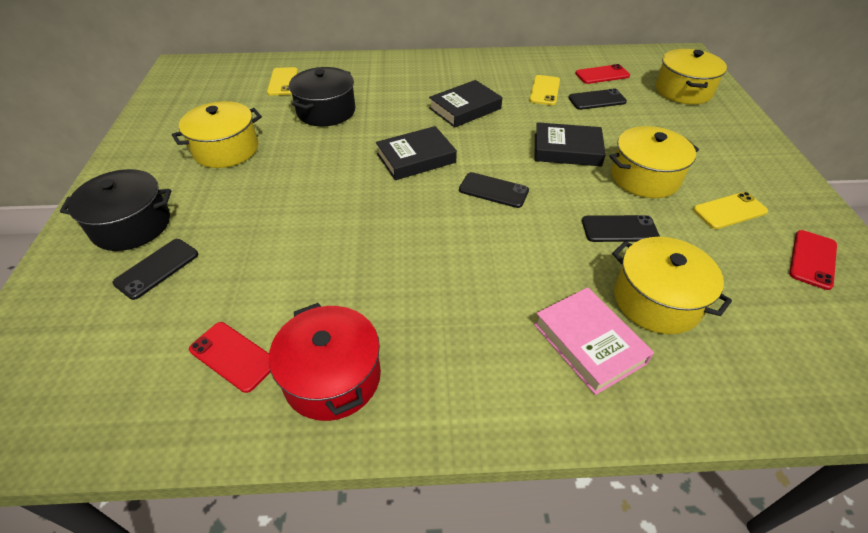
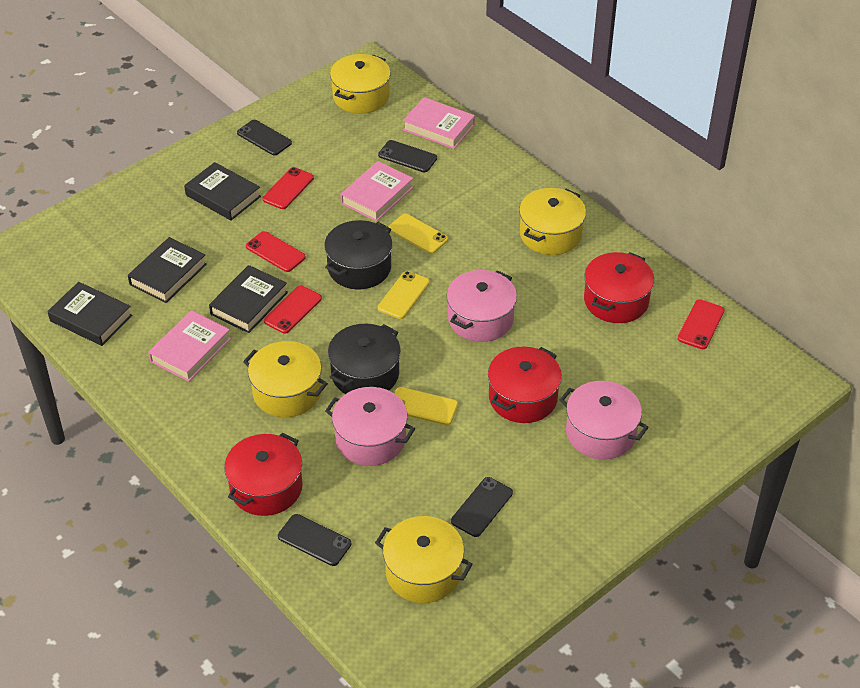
black book: 3 -> 4
pink book: 1 -> 3
pink pot: 0 -> 3
red phone: 3 -> 4
red pot: 1 -> 3

